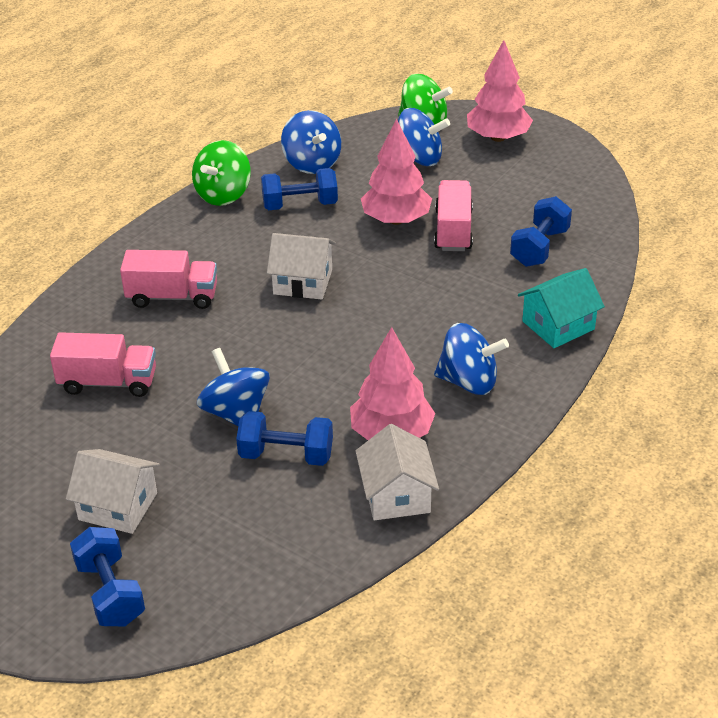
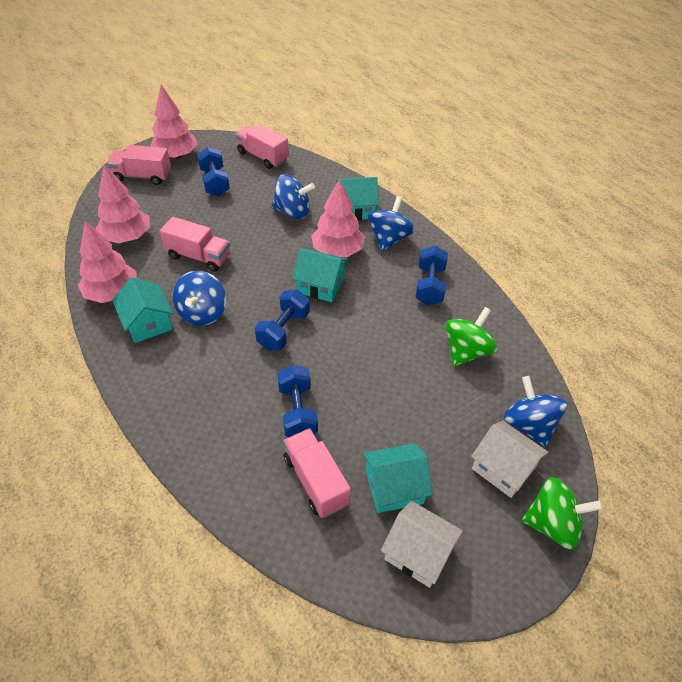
pink tree: 3 -> 4
pink truck: 3 -> 4
turquoise house: 1 -> 4
white house: 3 -> 2

